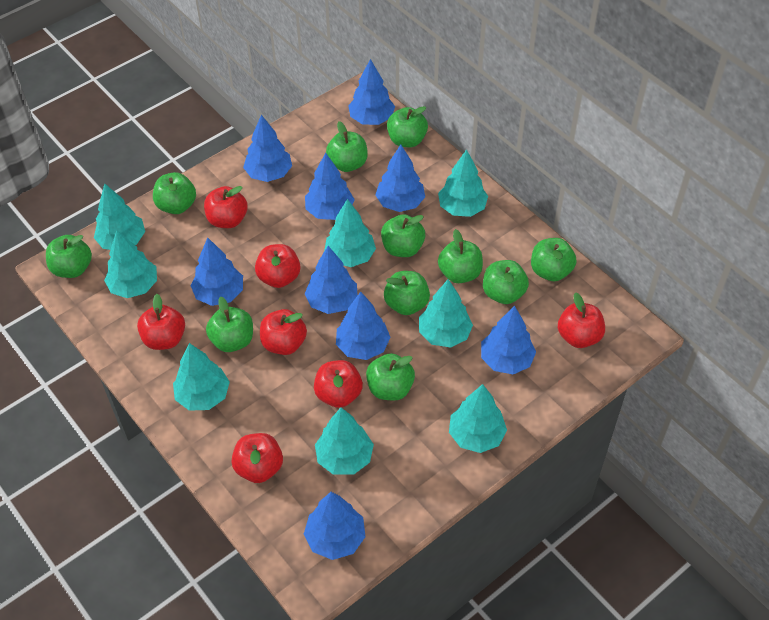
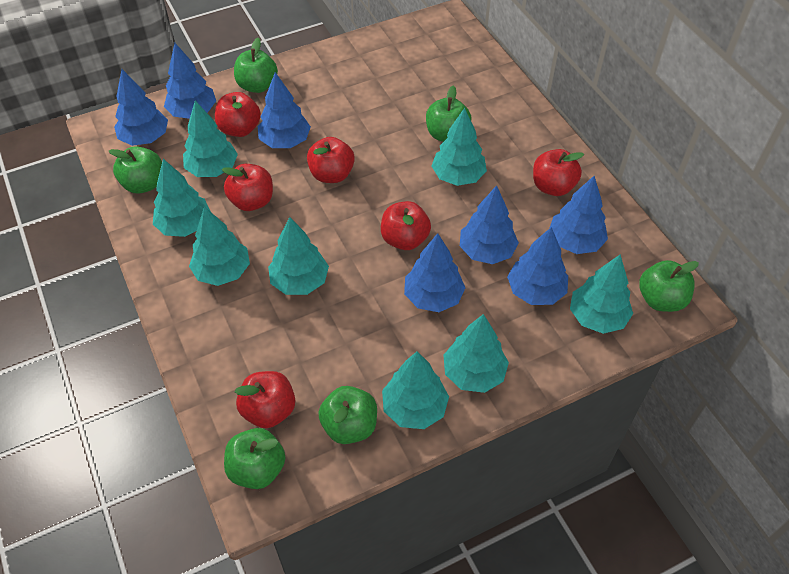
blue tree: 9 -> 7
green apple: 11 -> 6
red apple: 7 -> 6

